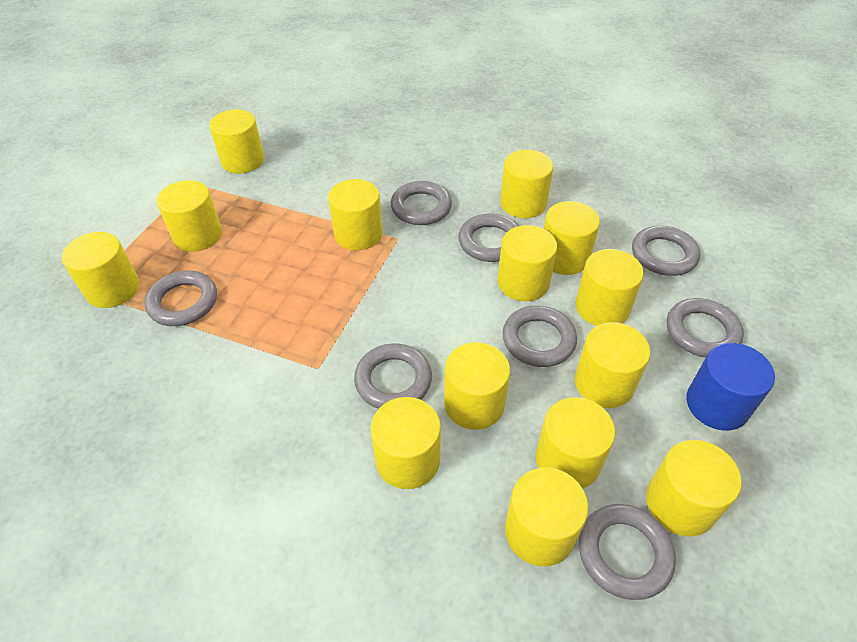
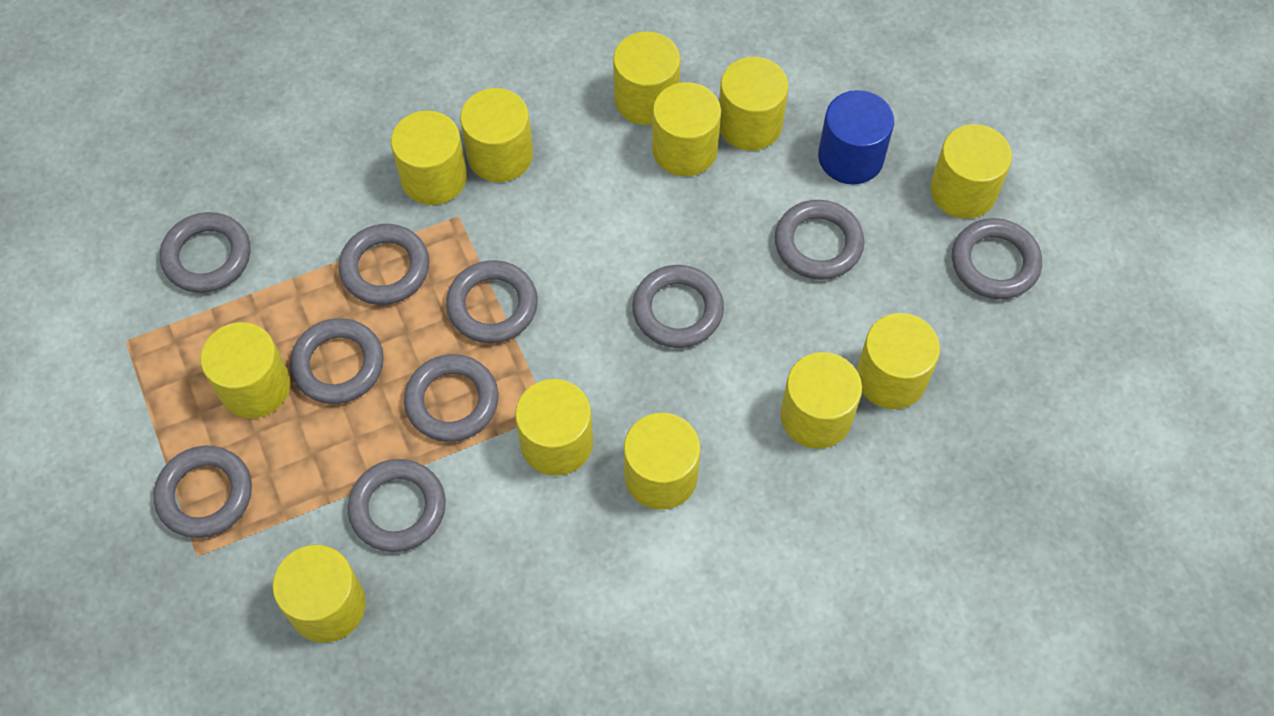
grey ring: 8 -> 10
yellow cylinder: 14 -> 12

